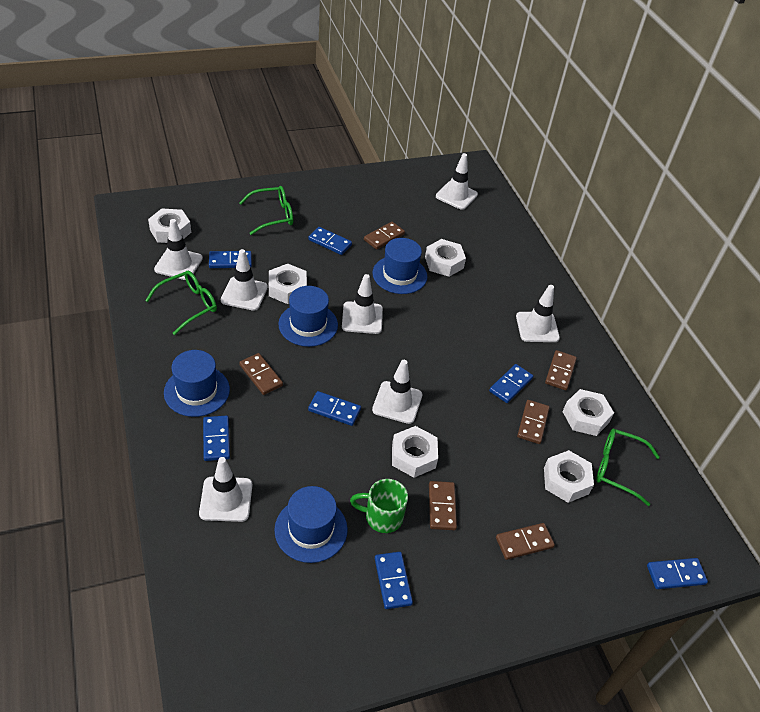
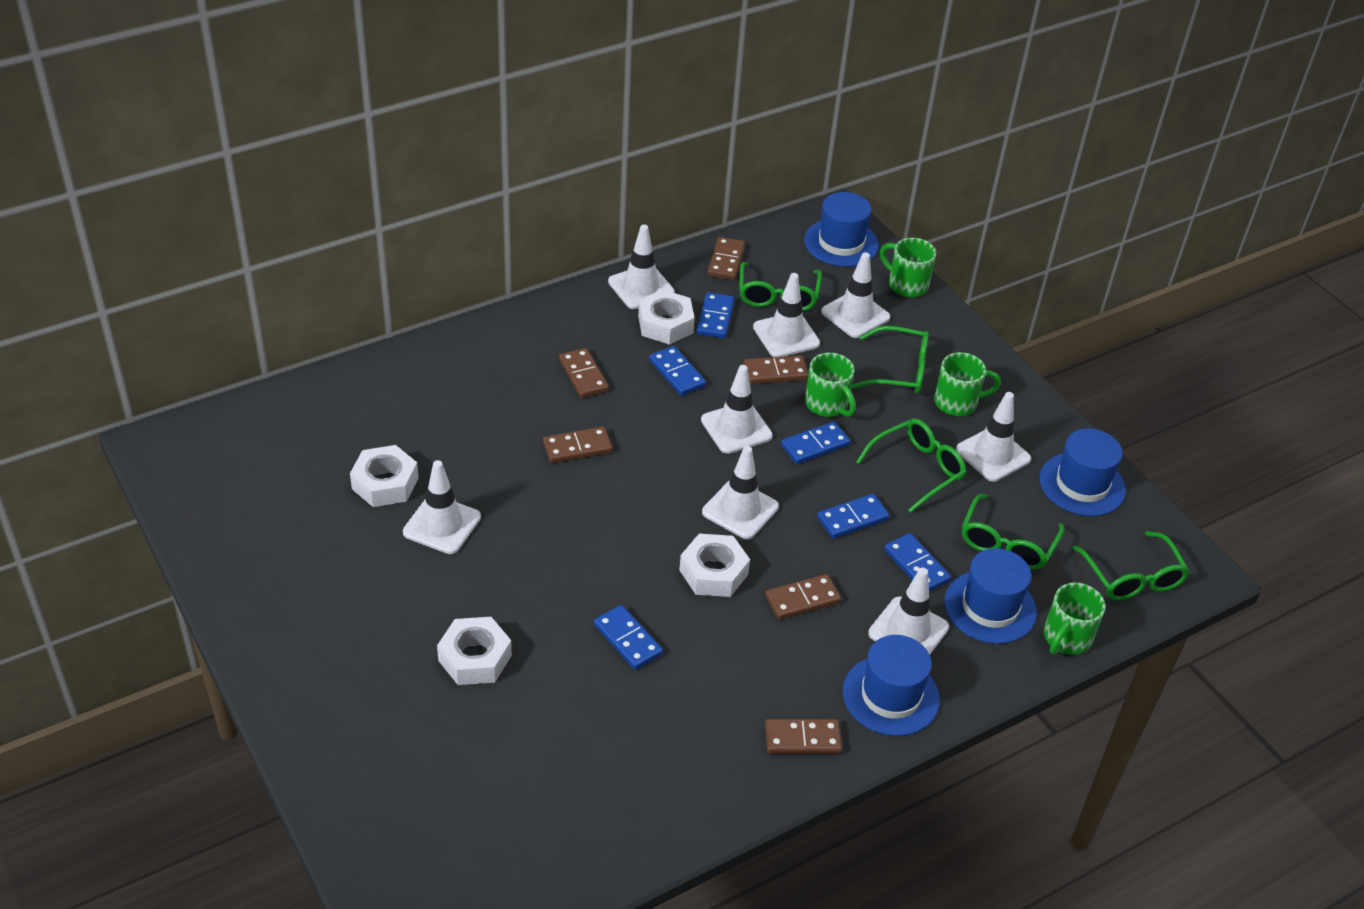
blue domino: 7 -> 6
green glasses: 3 -> 5
green mug: 1 -> 4
white nut: 6 -> 4
white traffic cone: 7 -> 8

